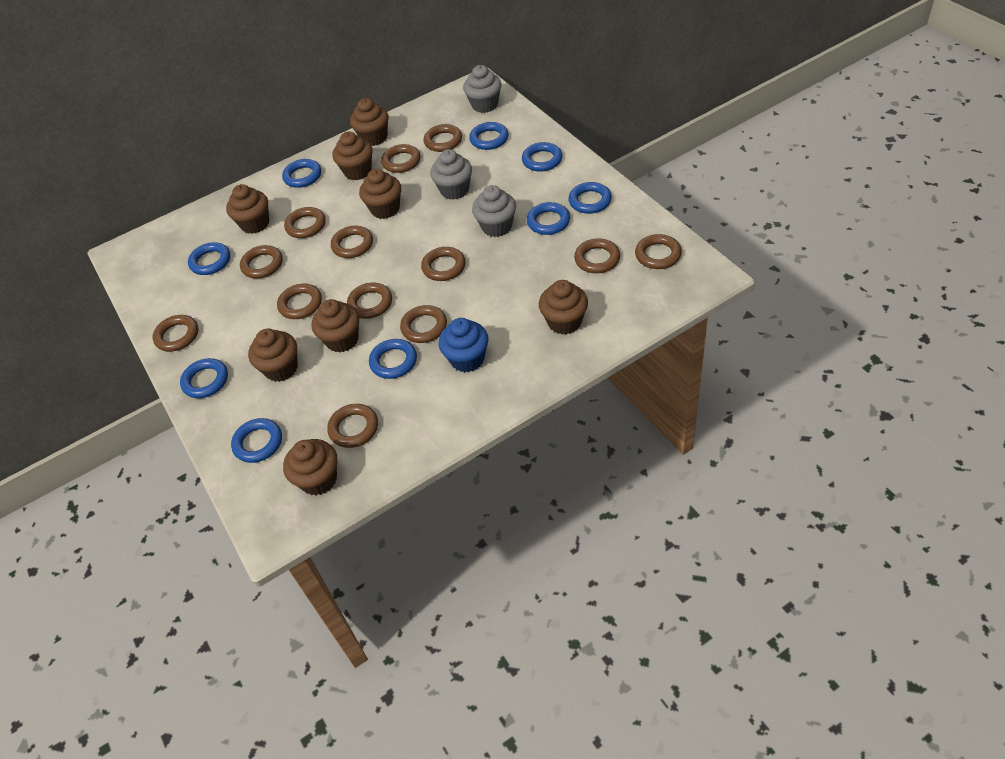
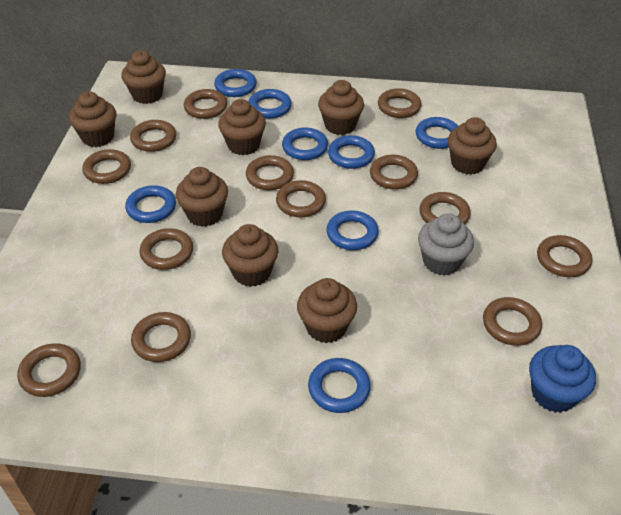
blue ring: 9 -> 8
grey cupcake: 3 -> 1

